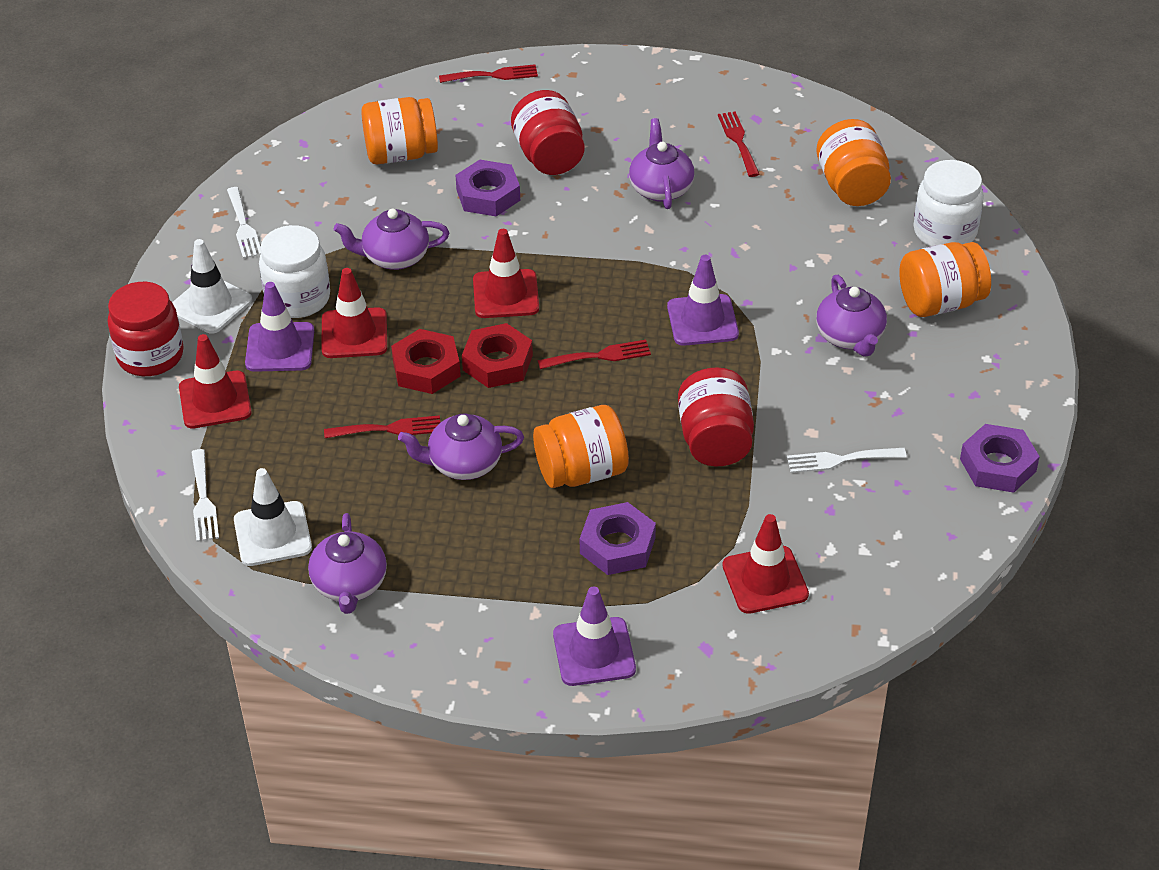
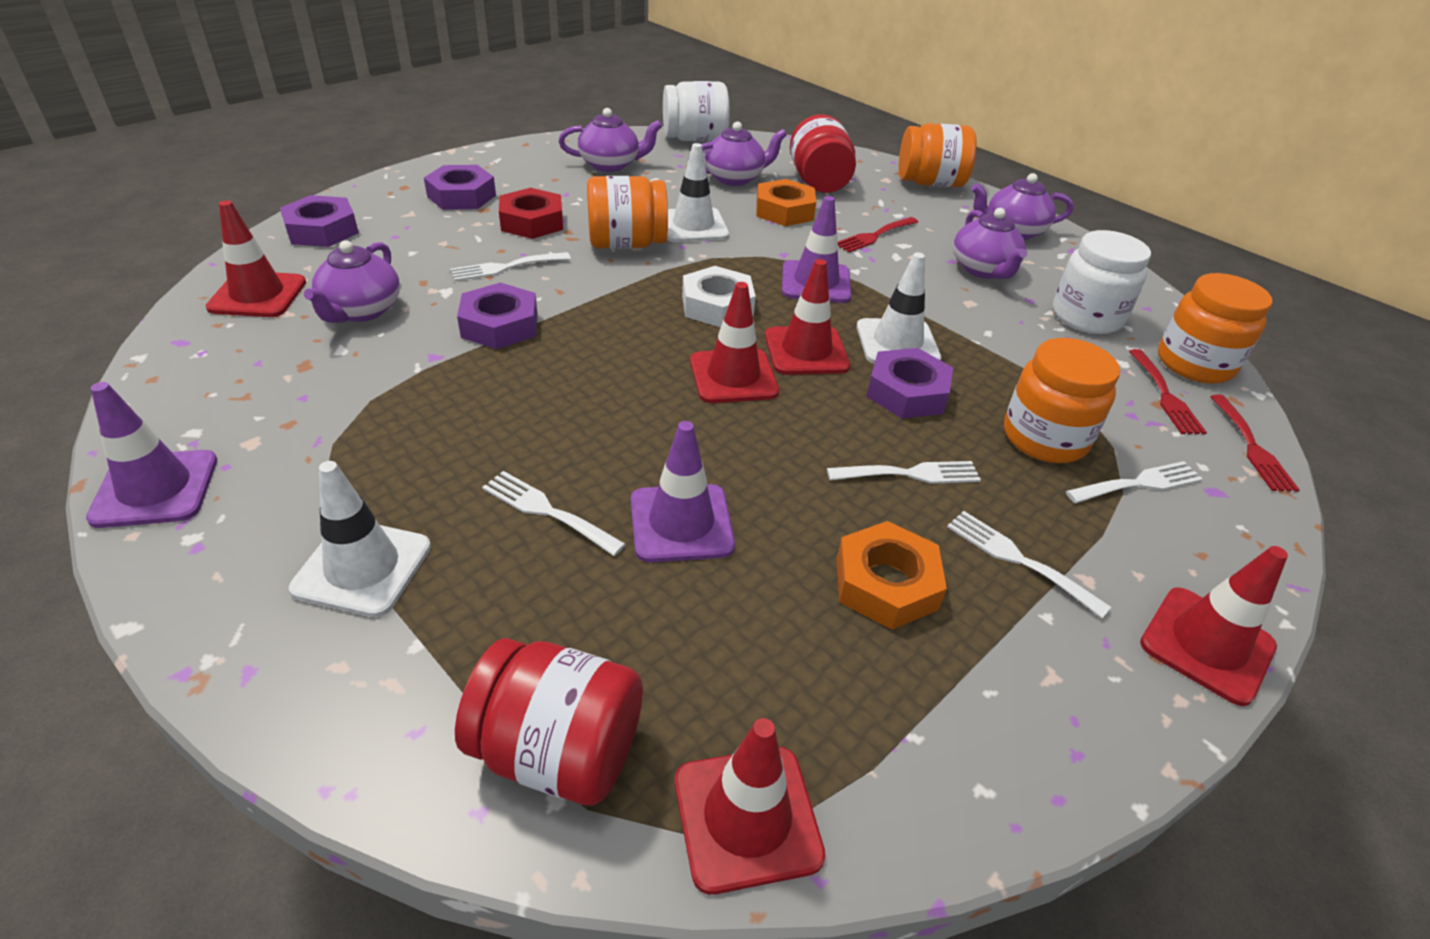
orange nut: 0 -> 2
purple nut: 3 -> 4
red fork: 4 -> 3
red jar: 3 -> 2
red nut: 2 -> 1
red traffic cone: 4 -> 5
white fork: 3 -> 5
white nut: 0 -> 1
white traffic cone: 2 -> 3

